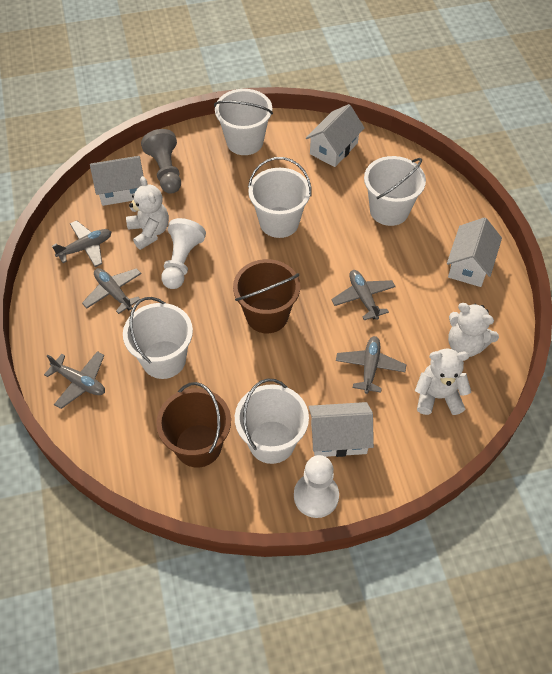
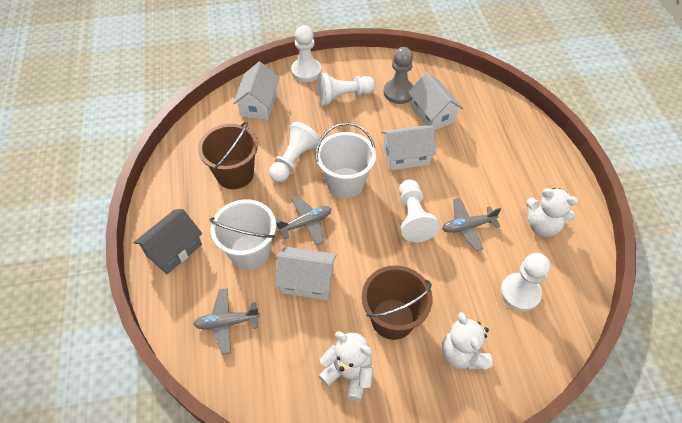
grey house: 0 -> 1
grey plane: 5 -> 3
white bucket: 5 -> 2
white pawn: 2 -> 5

